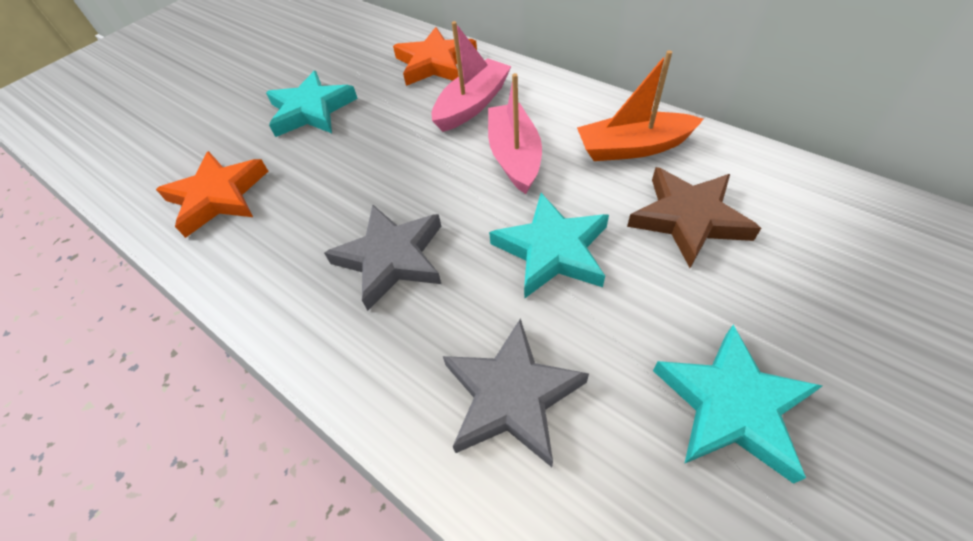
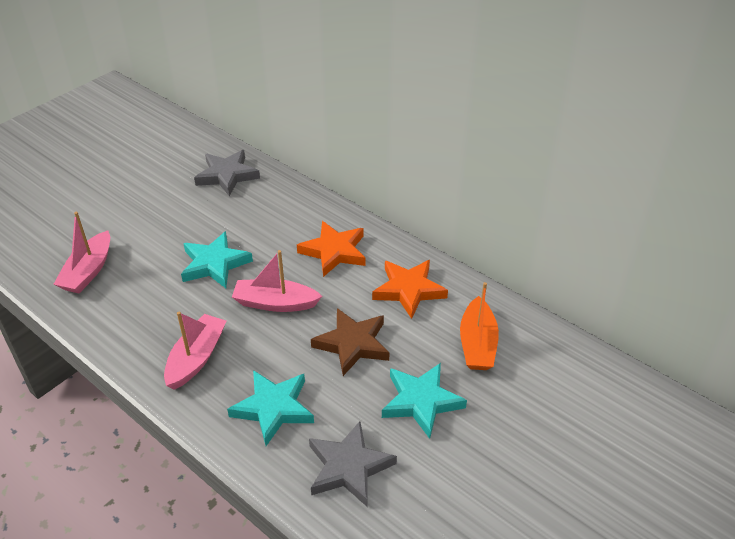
pink boat: 2 -> 3

